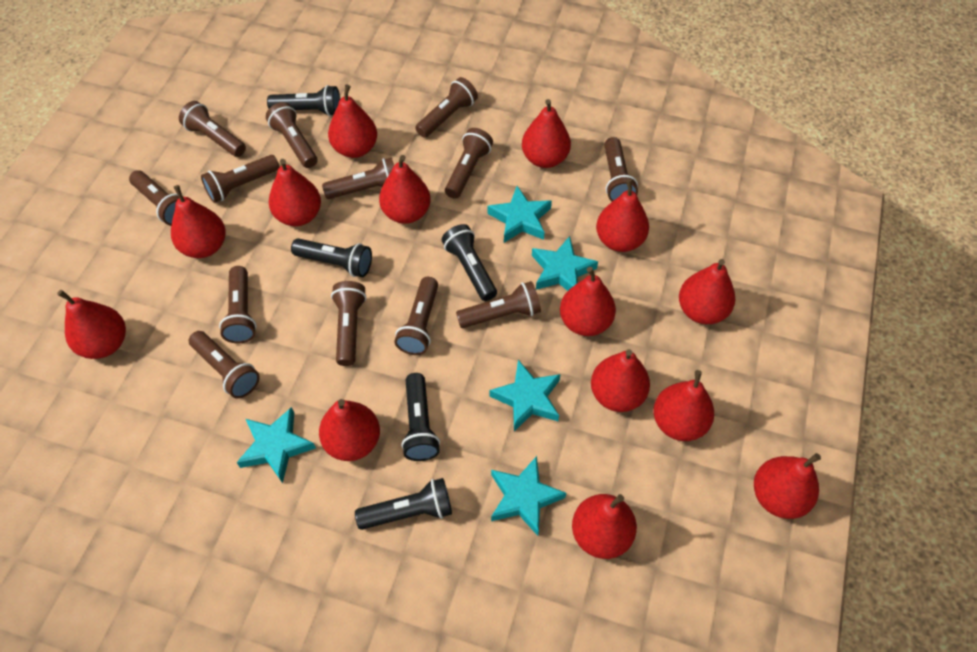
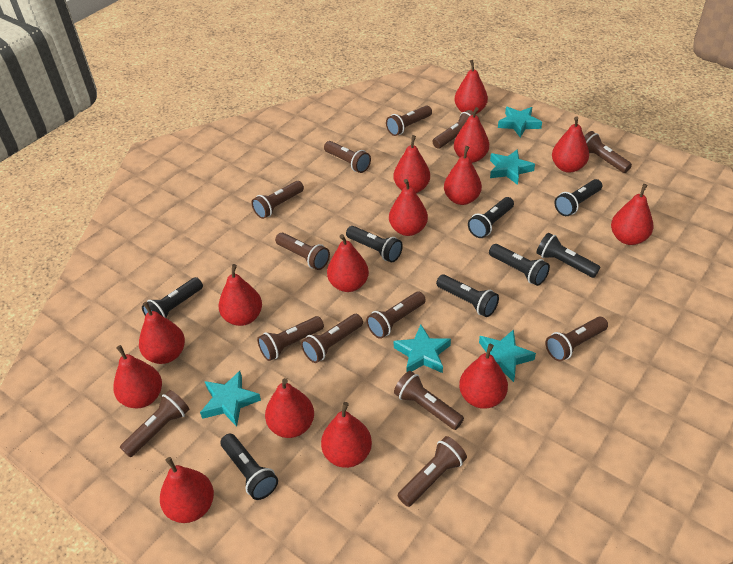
black flashlight: 5 -> 8
red pear: 14 -> 15

